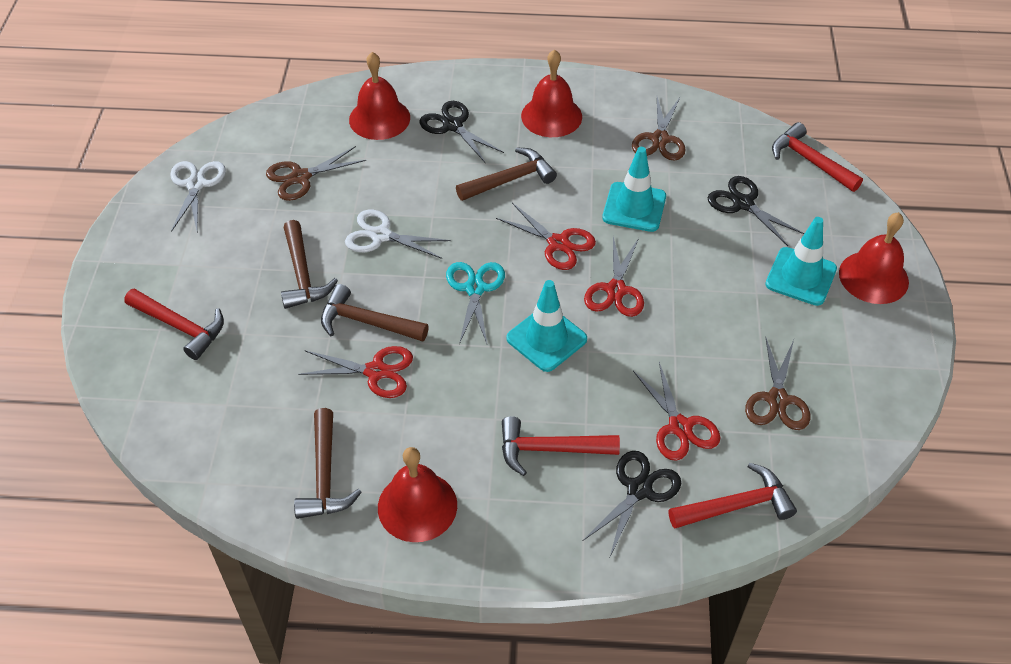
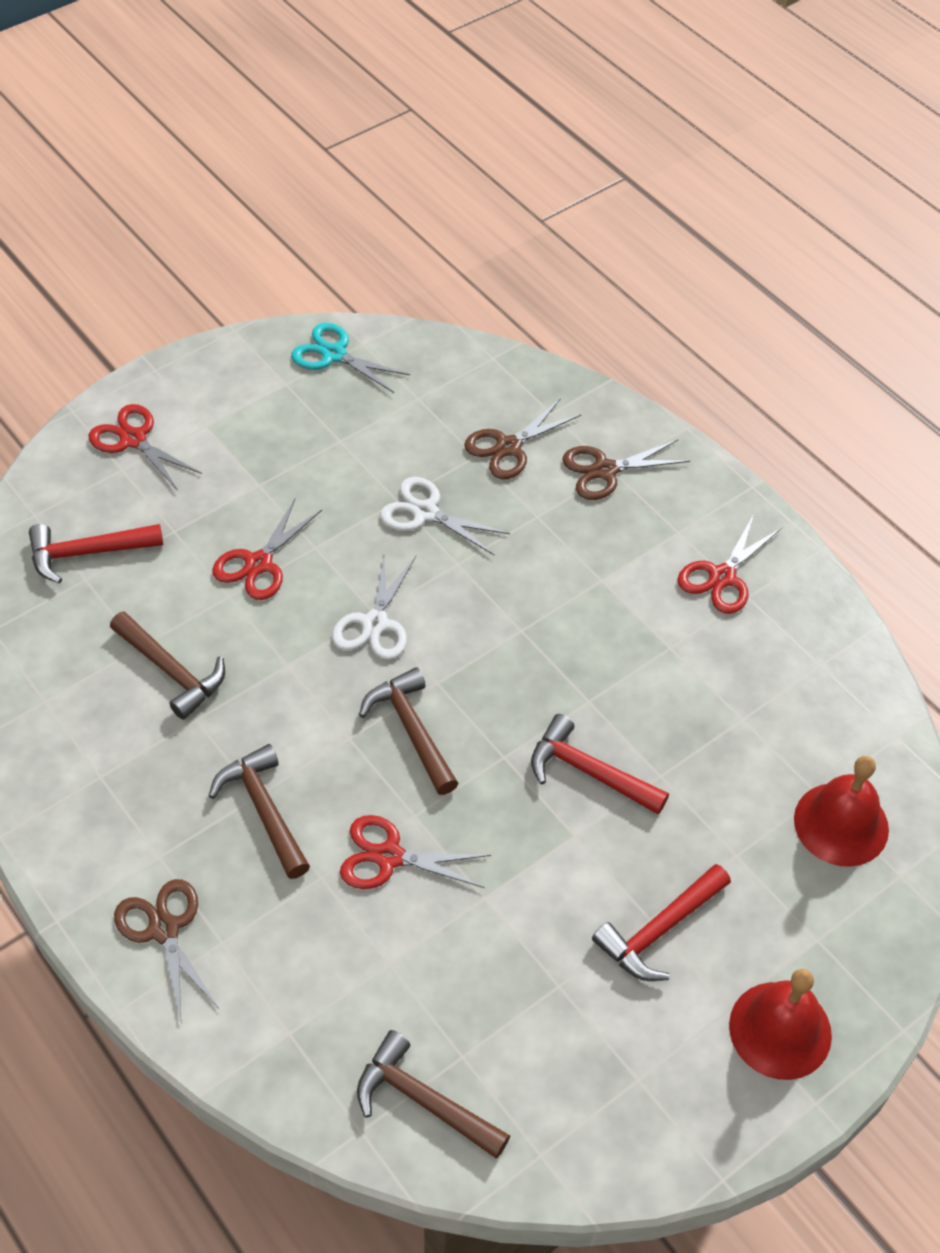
black scissors: 3 -> 0
red bell: 4 -> 2
red hammer: 4 -> 3
turquoise traffic cone: 3 -> 0

